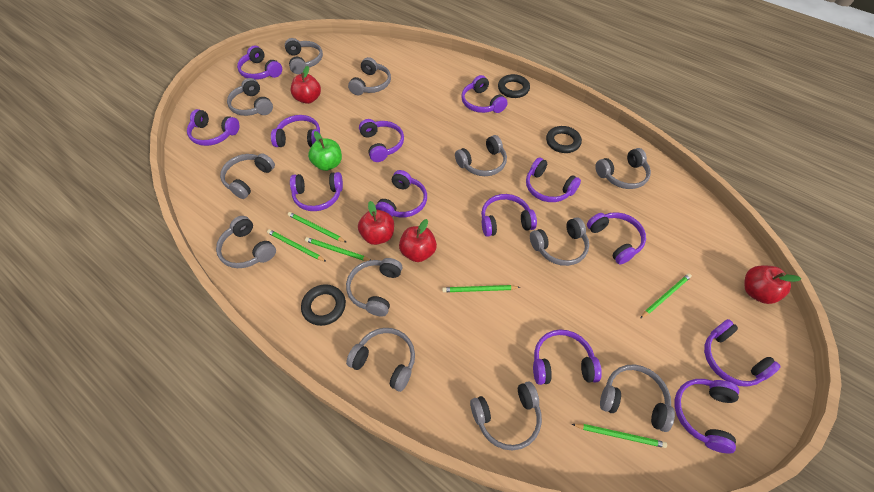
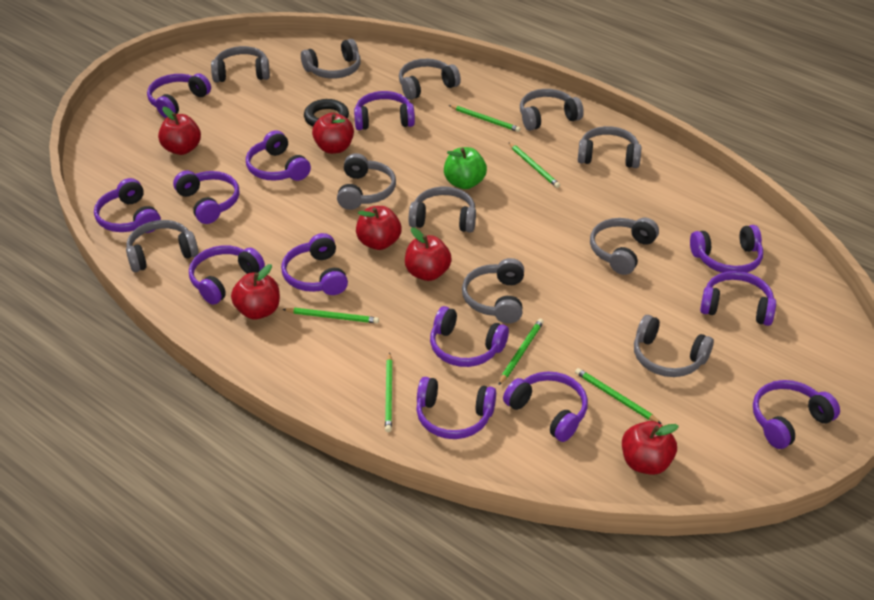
black ring: 3 -> 1
grey headphones: 12 -> 11
red apple: 4 -> 6

